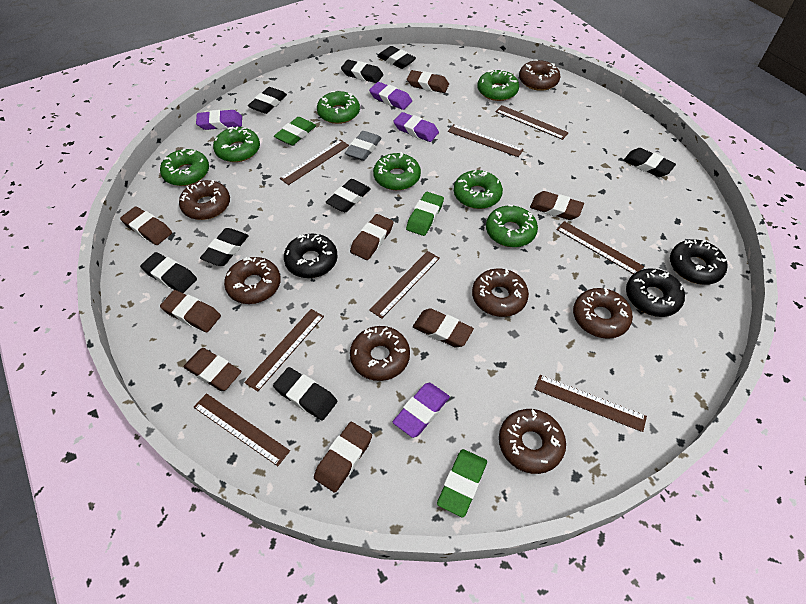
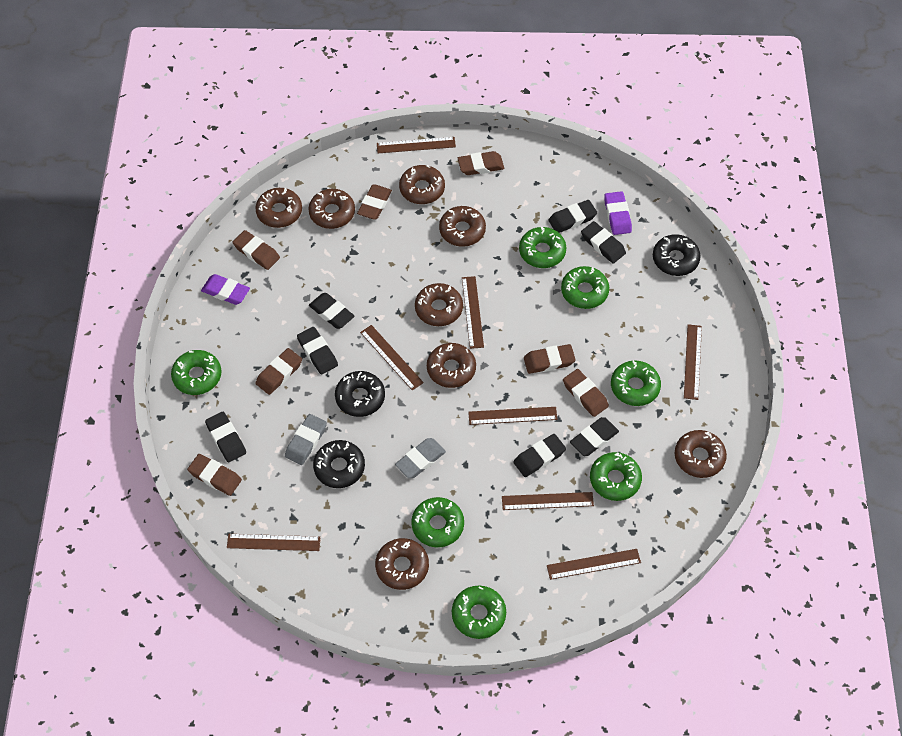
black eraser: 8 -> 7
brown donut: 7 -> 8
brown eraser: 8 -> 7
green eraser: 3 -> 0
grey eraser: 1 -> 2
purple eraser: 4 -> 2

